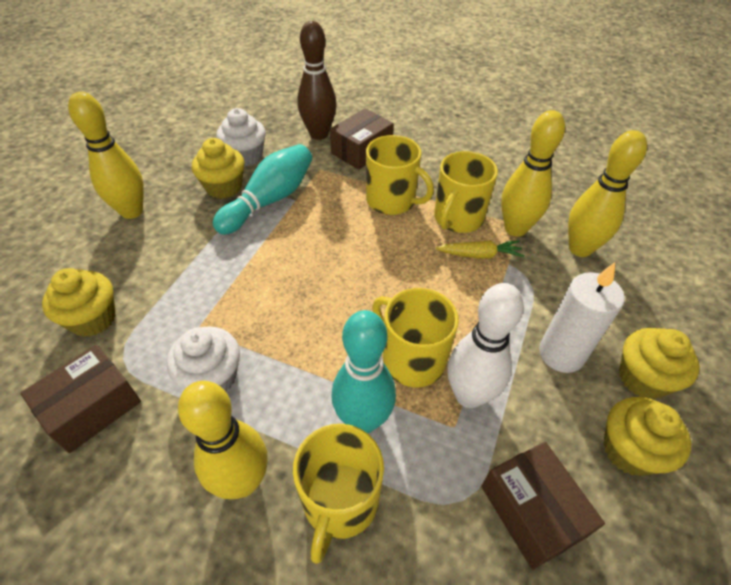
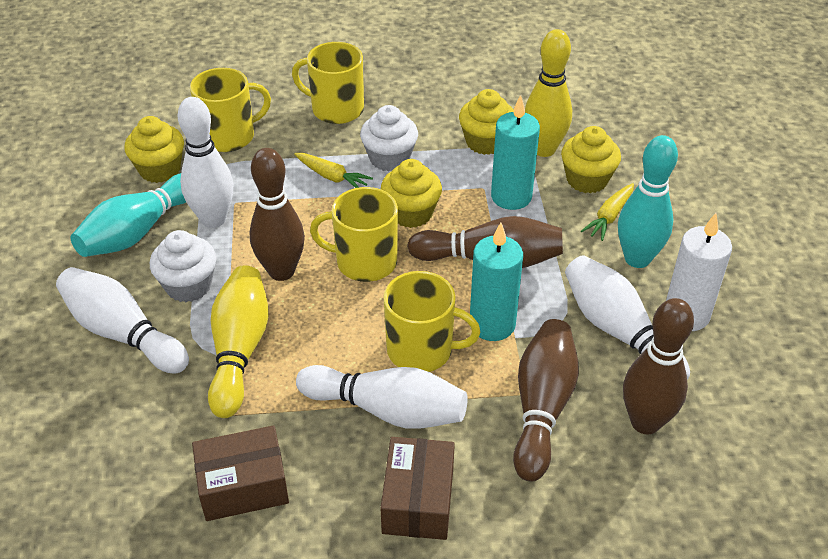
brown bowling pin: 1 -> 4
brown box: 3 -> 2
turquoise candle: 0 -> 2
white bowling pin: 1 -> 4
yellow bowling pin: 4 -> 2
yellow carrot: 1 -> 2

